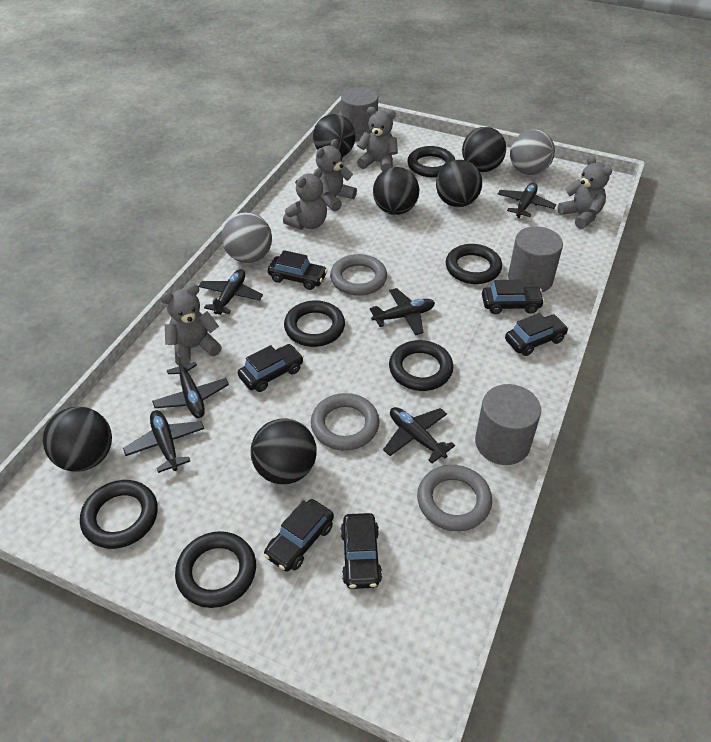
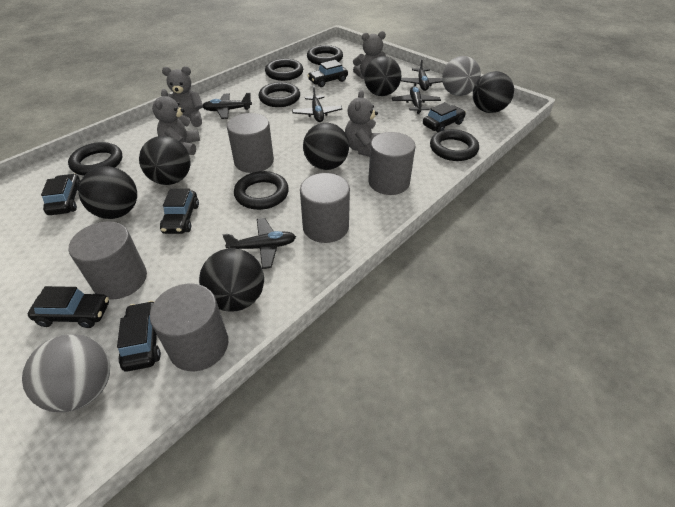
black plane: 6 -> 5
grey cylinder: 3 -> 5
grey ring: 3 -> 0
grey teddy bear: 5 -> 4

